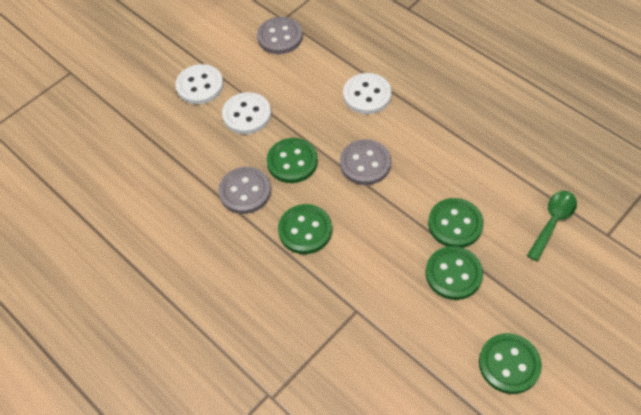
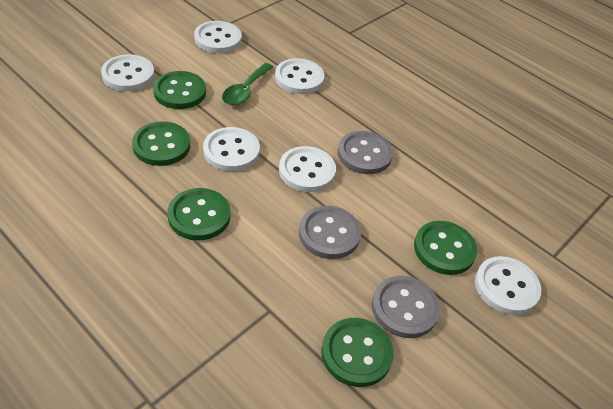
white button: 3 -> 6

